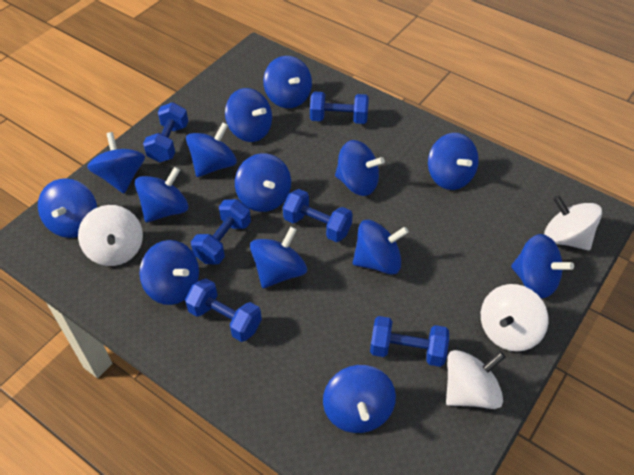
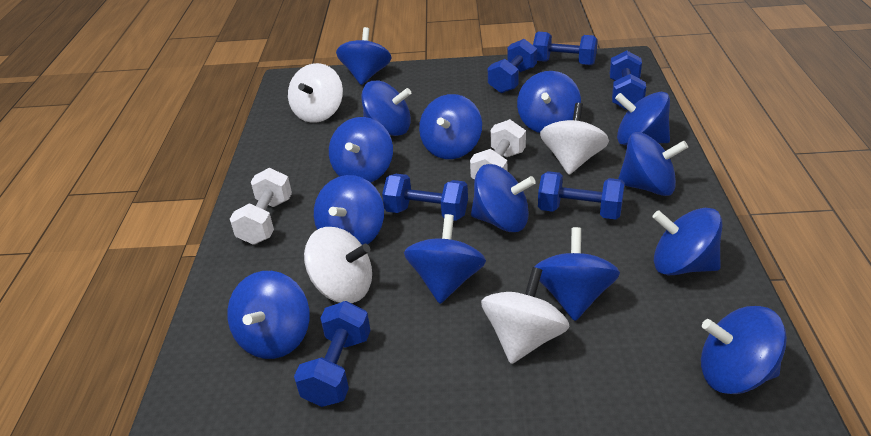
white dumbbell: 0 -> 2

